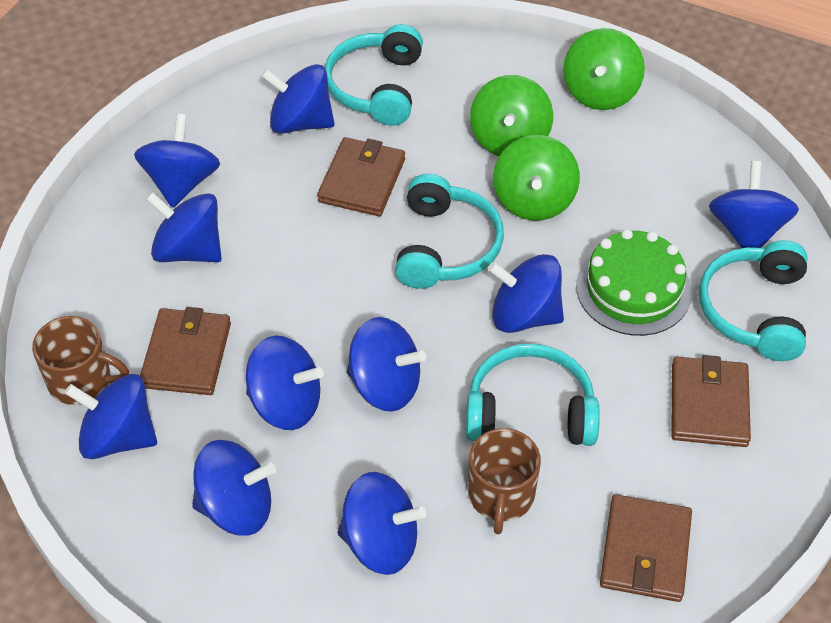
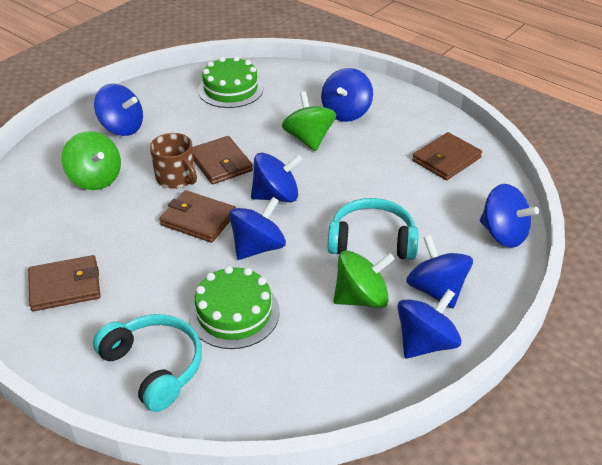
blue spinning top: 10 -> 7
brown mug: 2 -> 1
green cake: 1 -> 2
turquoise headphones: 4 -> 2

